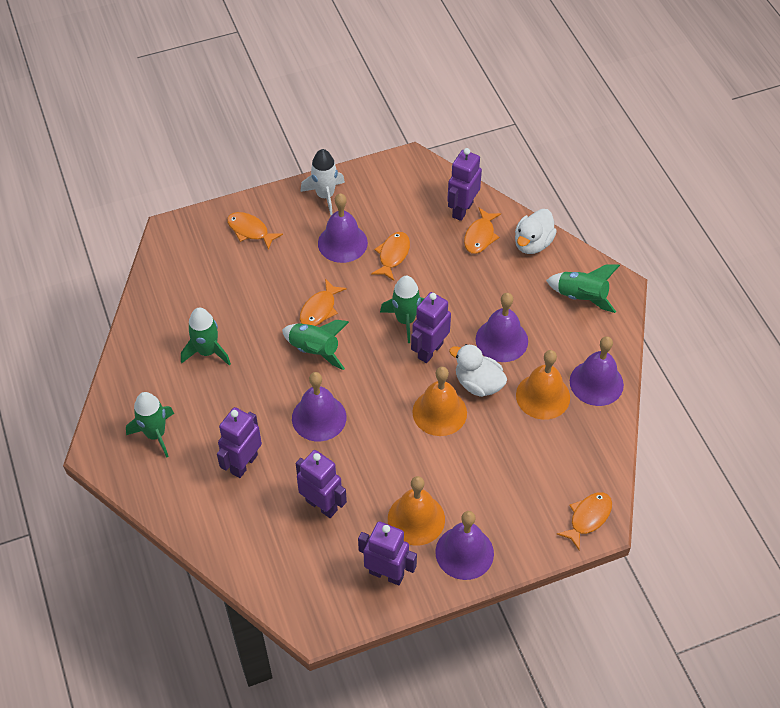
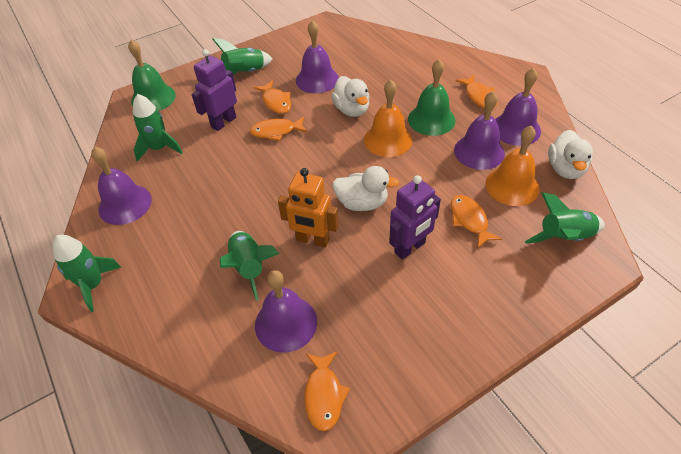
green bell: 0 -> 2
orange bell: 3 -> 2
orange robot: 0 -> 1
purple robot: 5 -> 2
white duck: 2 -> 3
white rocket: 1 -> 0

